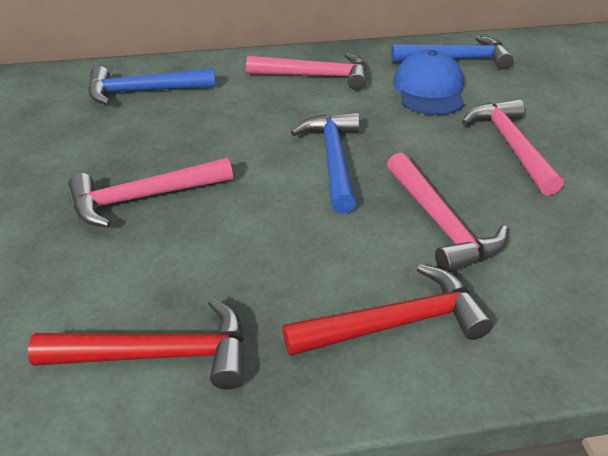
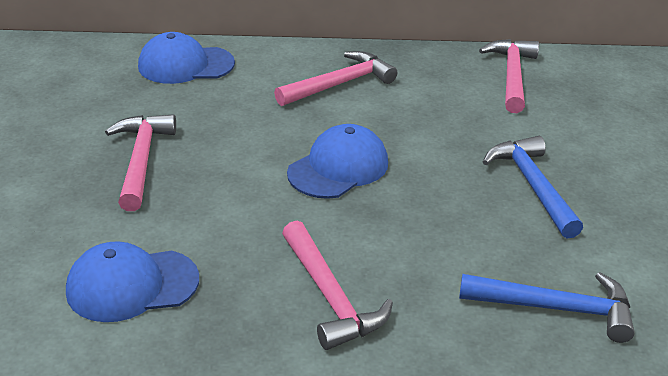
blue cap: 1 -> 3
blue hammer: 3 -> 2
red hammer: 2 -> 0

